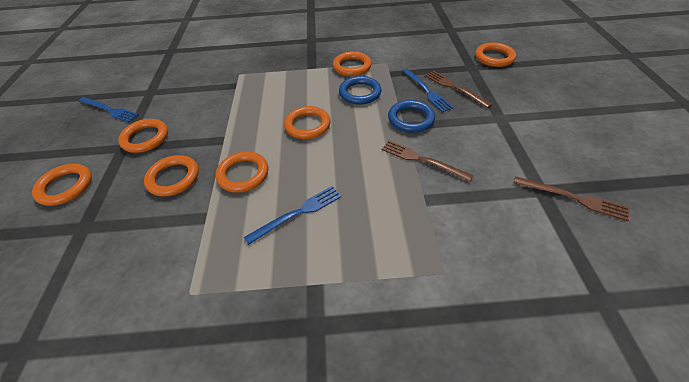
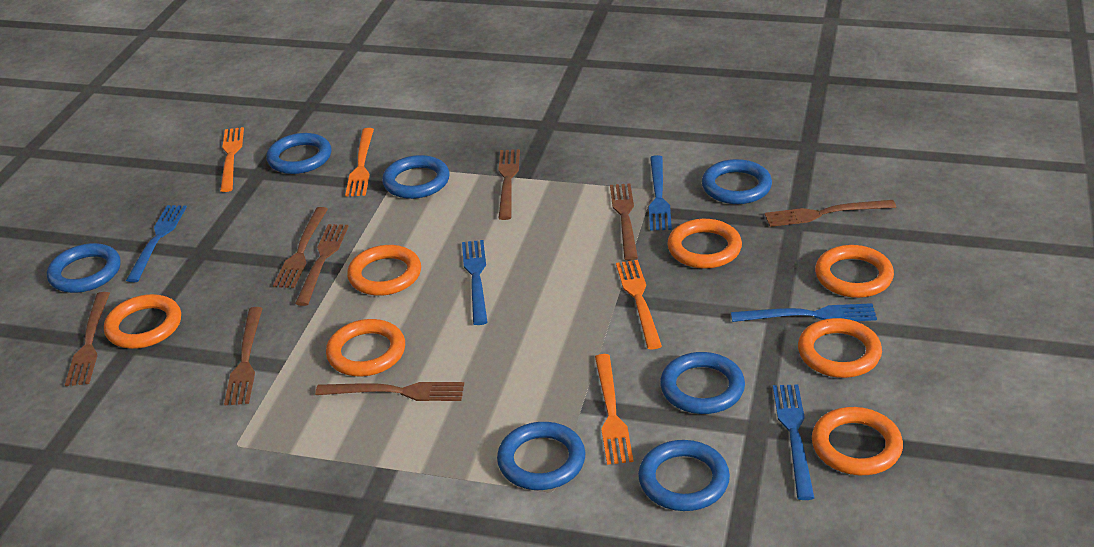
blue fork: 3 -> 5
blue ring: 2 -> 7
brown fork: 3 -> 8
orange fork: 0 -> 4

